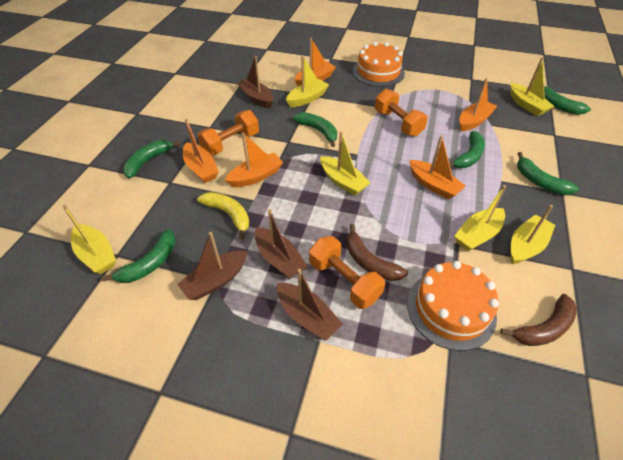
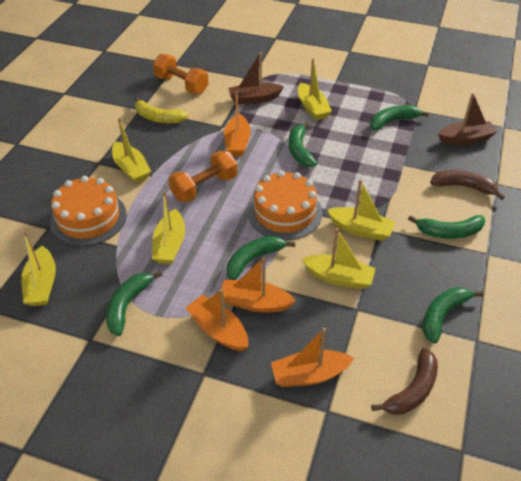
brown boat: 4 -> 2
orange boat: 5 -> 4
orange dumbbell: 3 -> 2

